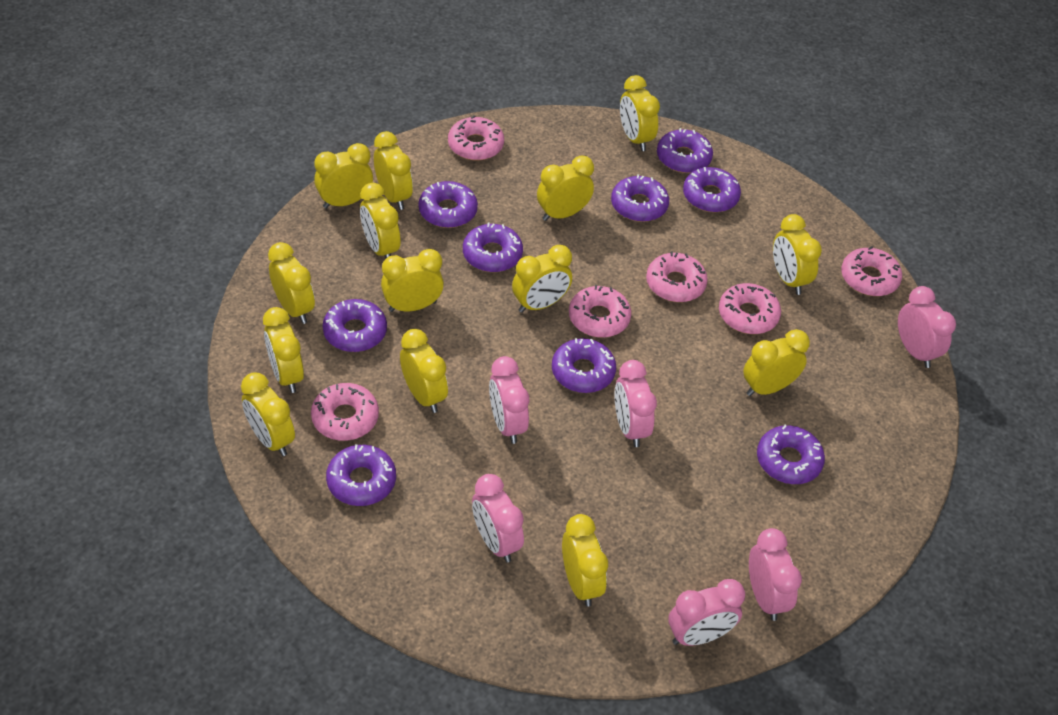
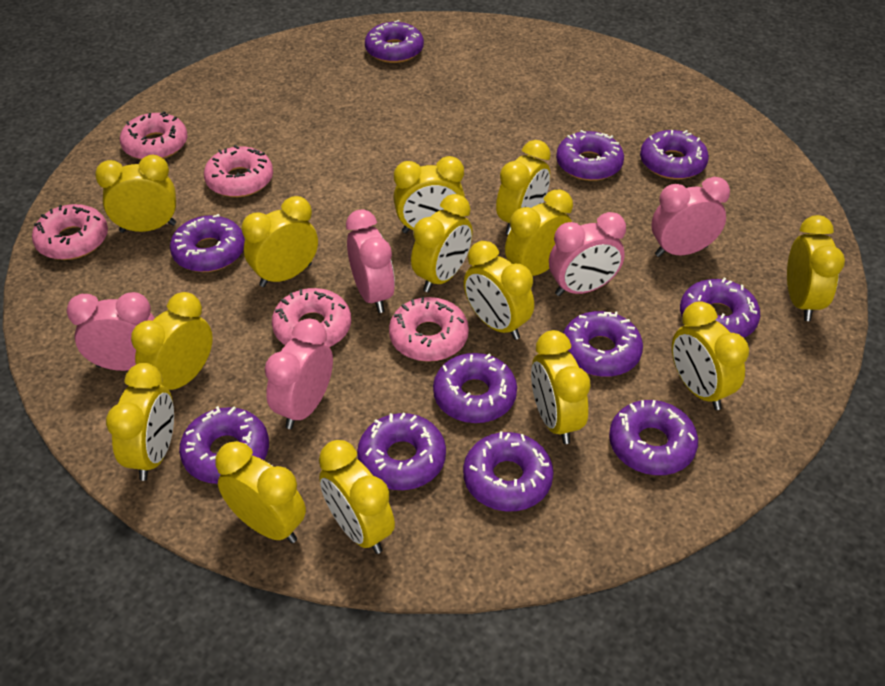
pink clock: 6 -> 5
pink donut: 6 -> 5
purple donut: 9 -> 11

